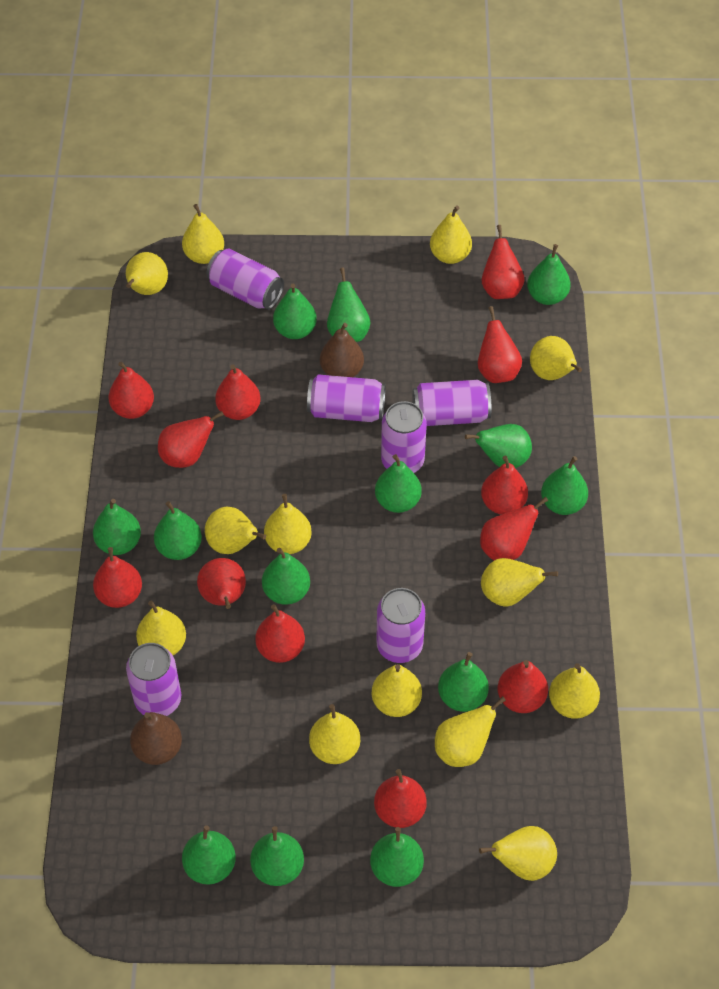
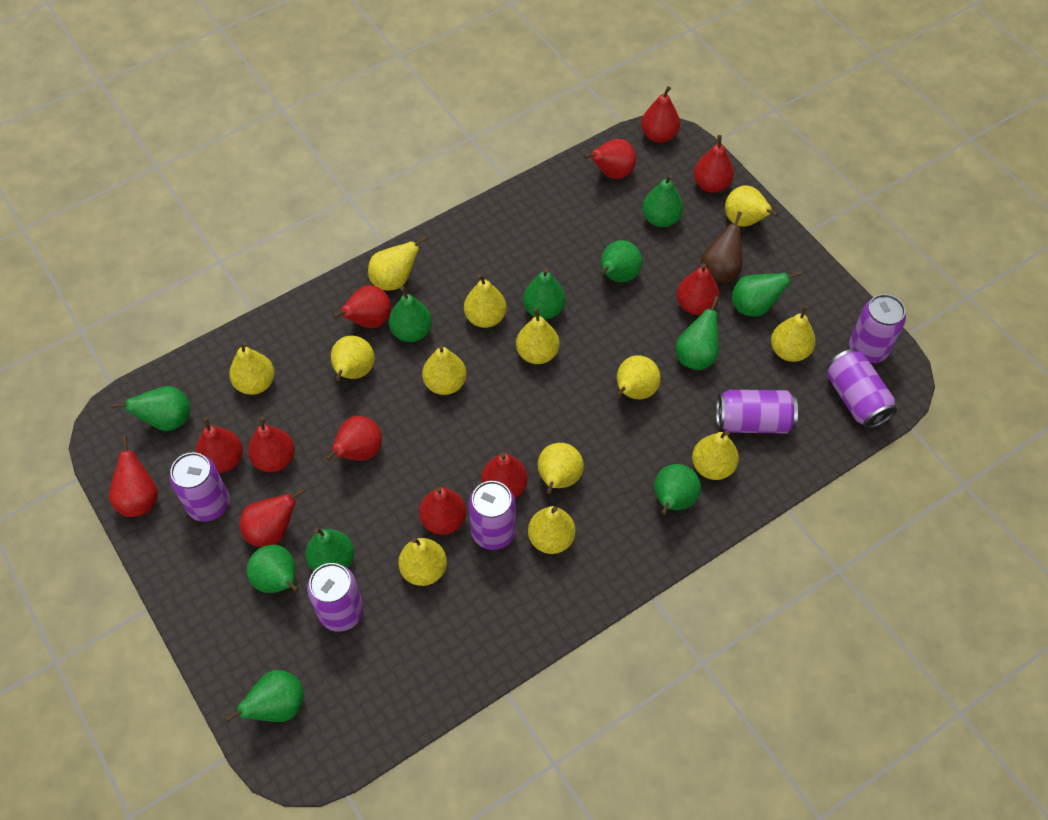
brown pear: 2 -> 1
green pear: 13 -> 11

